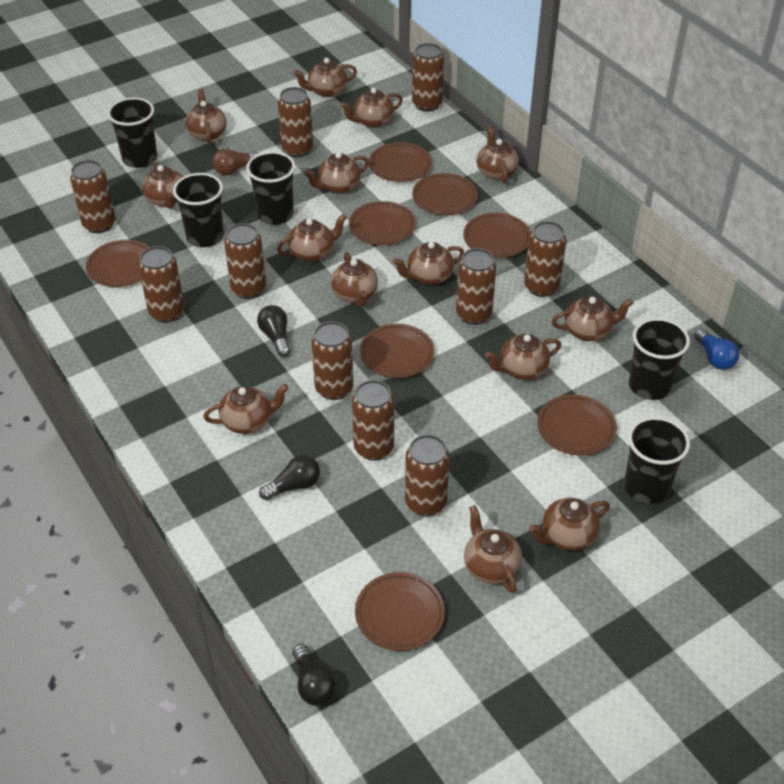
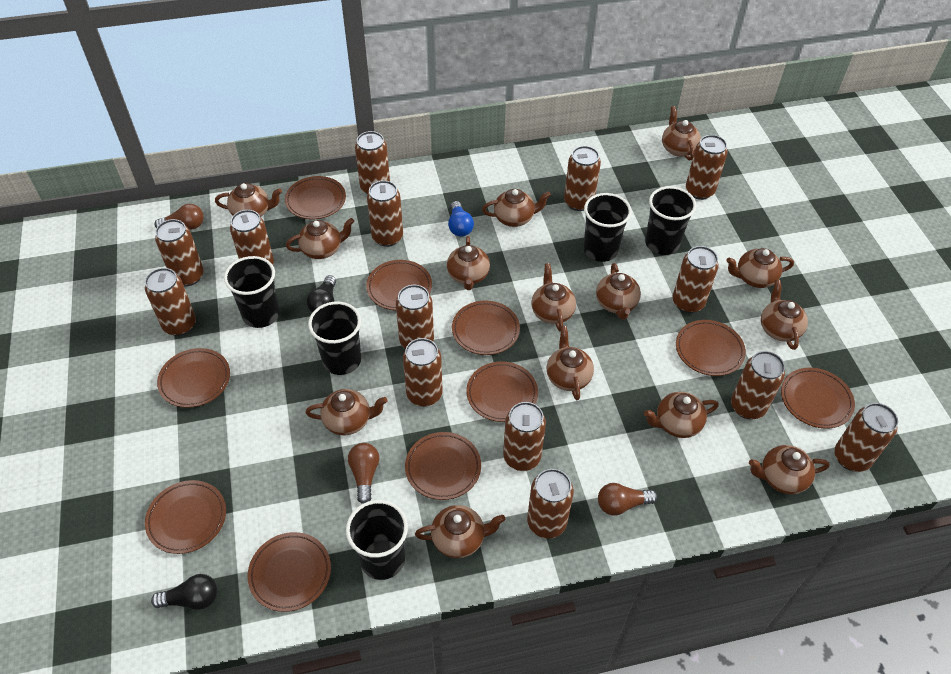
black light bulb: 3 -> 2
brown can: 10 -> 14
brown light bulb: 1 -> 3
brown plate: 8 -> 10

